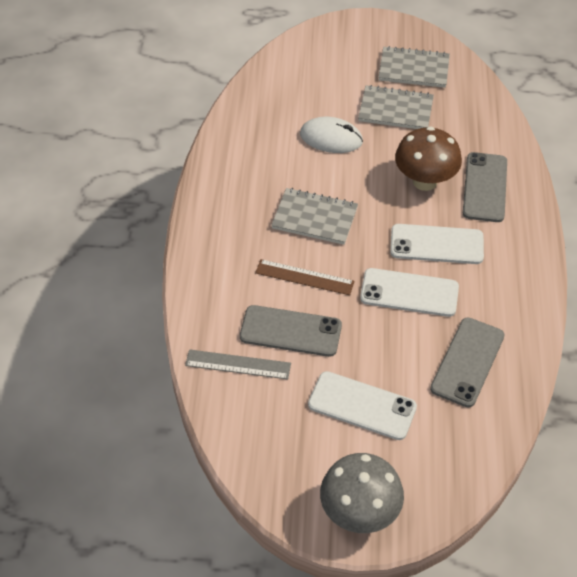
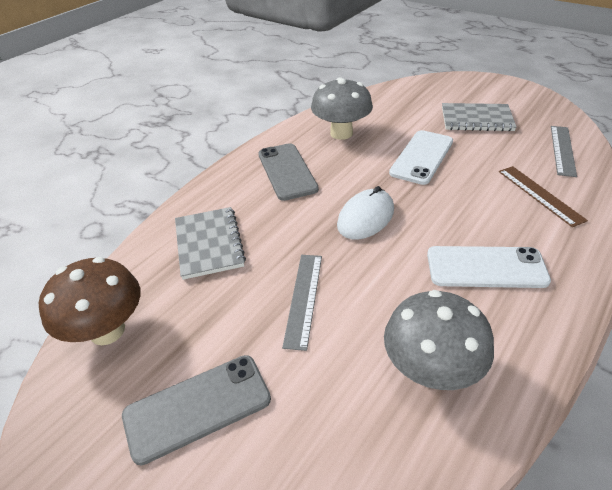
grey mushroom: 1 -> 2
grey notebook: 3 -> 2
grey phone: 3 -> 2
grey ruler: 1 -> 2
white phone: 3 -> 2

